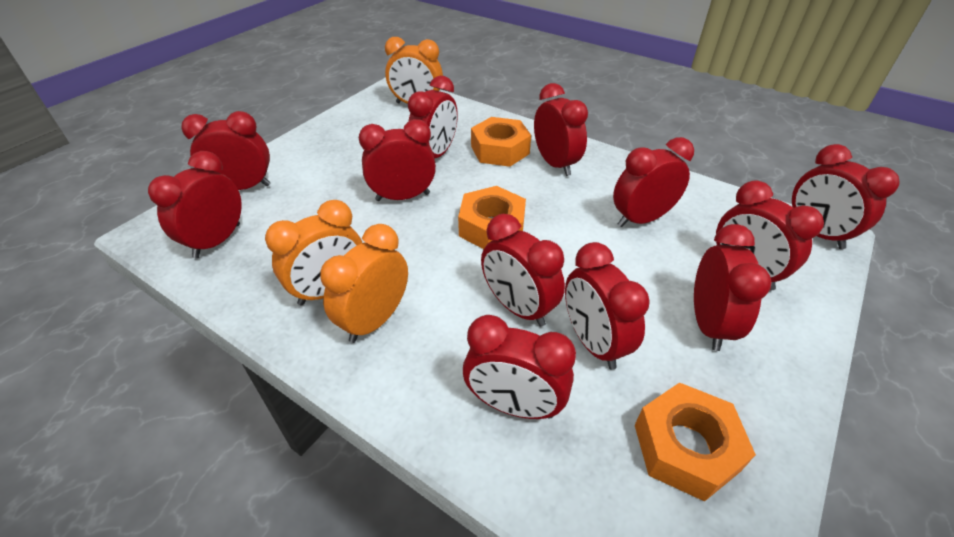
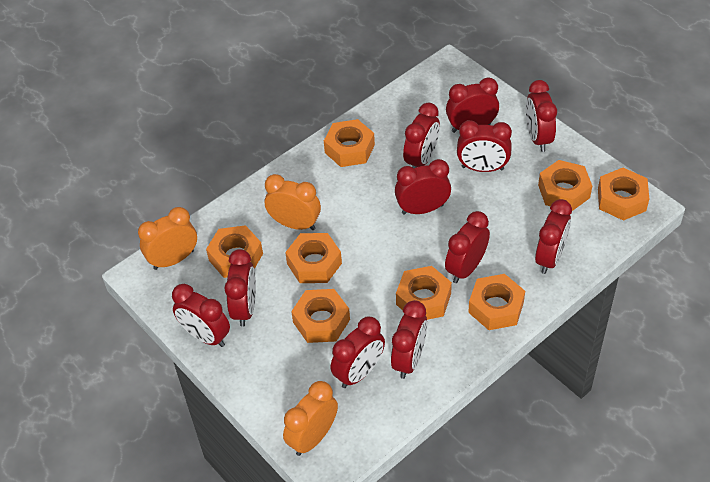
orange nut: 3 -> 8
red clock: 12 -> 11

